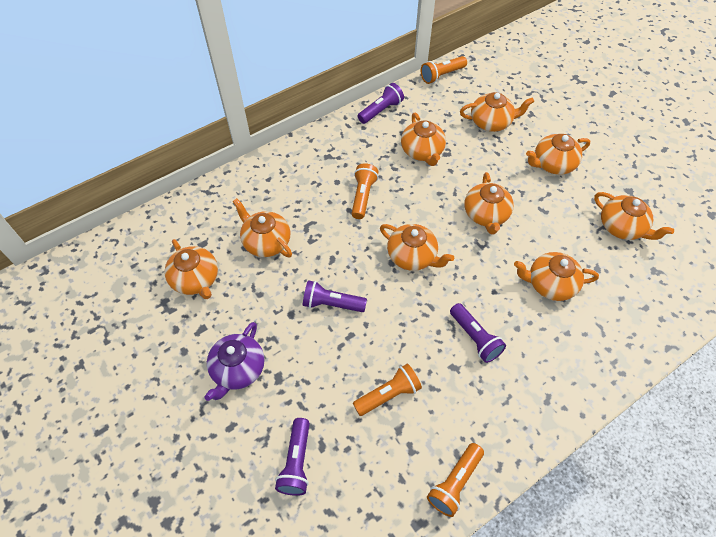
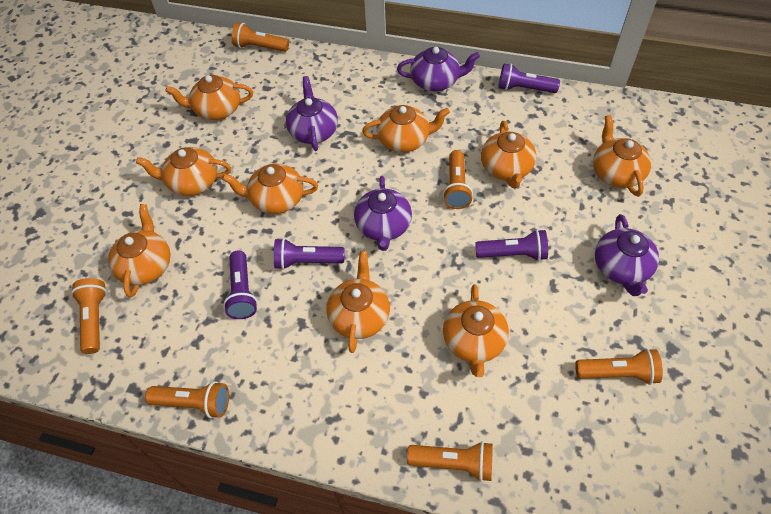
orange flashlight: 4 -> 6
purple teapot: 1 -> 4

